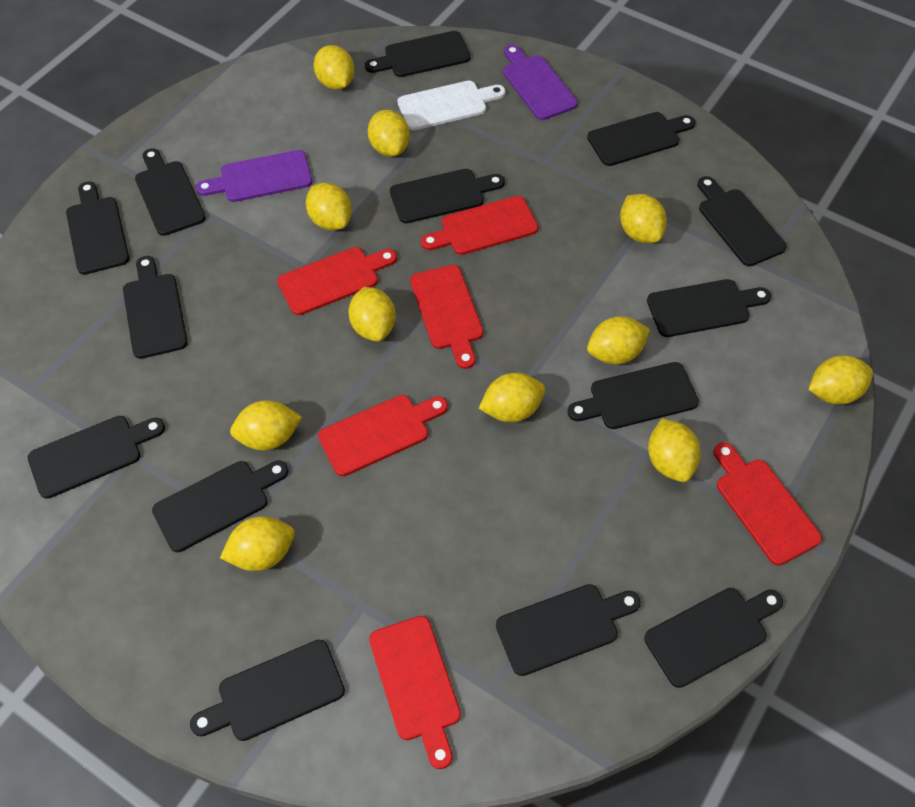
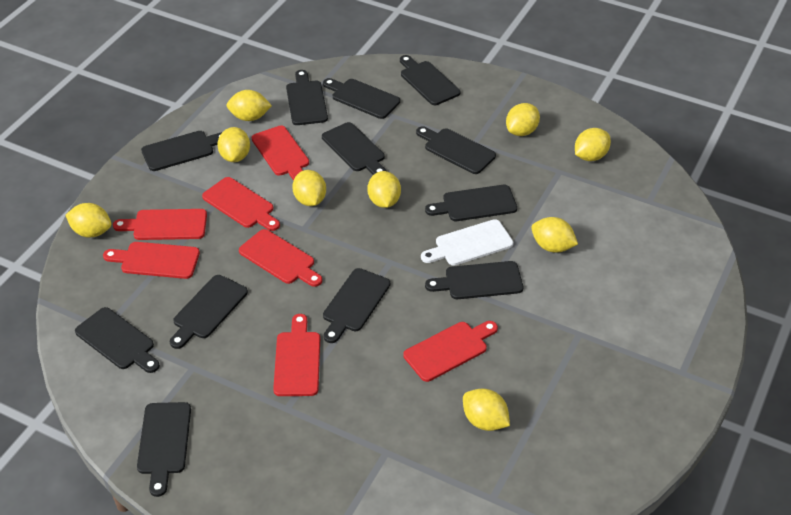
black cutting board: 14 -> 12
purple cutting board: 2 -> 0
red cutting board: 6 -> 7
yellow lemon: 11 -> 9

